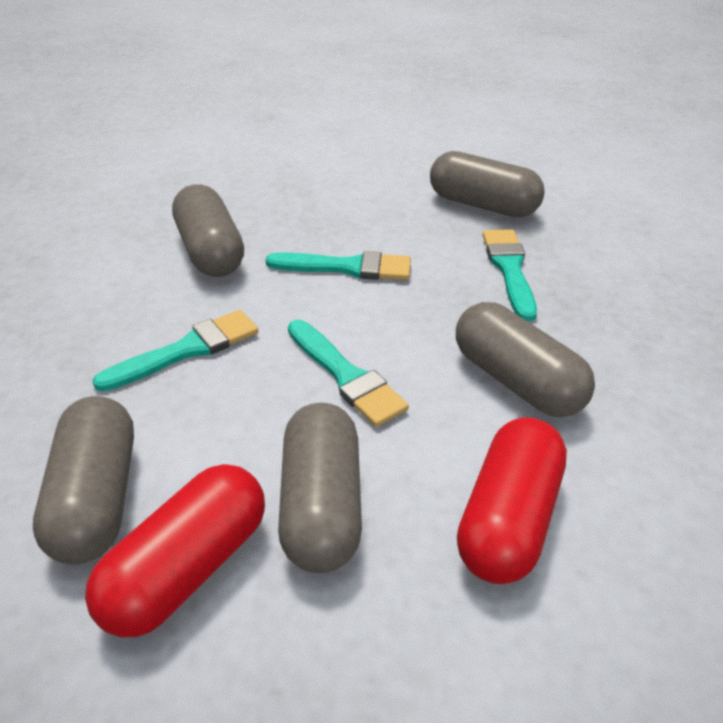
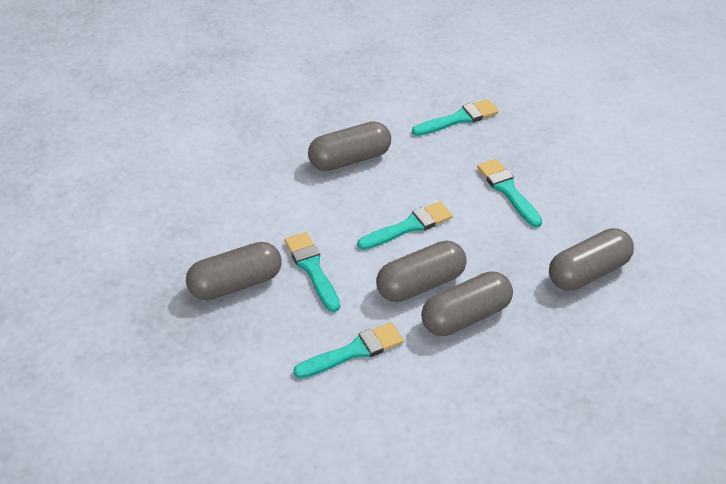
red capsule: 2 -> 0
turquoise brush: 4 -> 5

